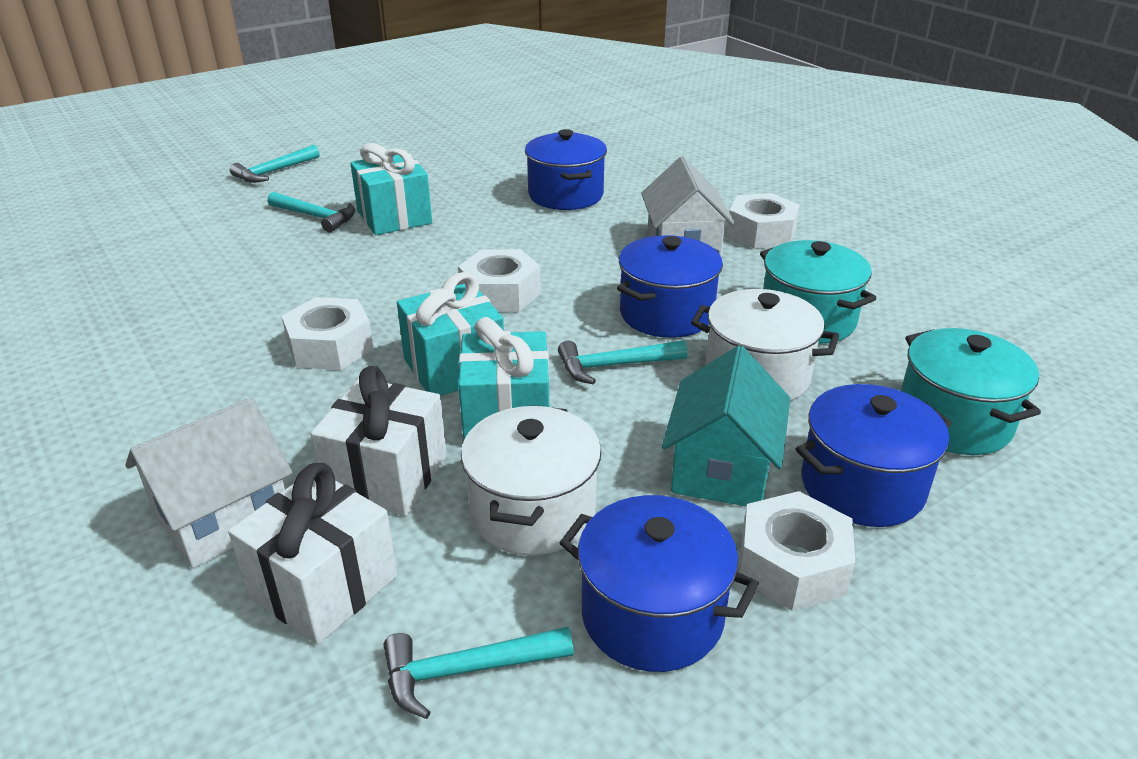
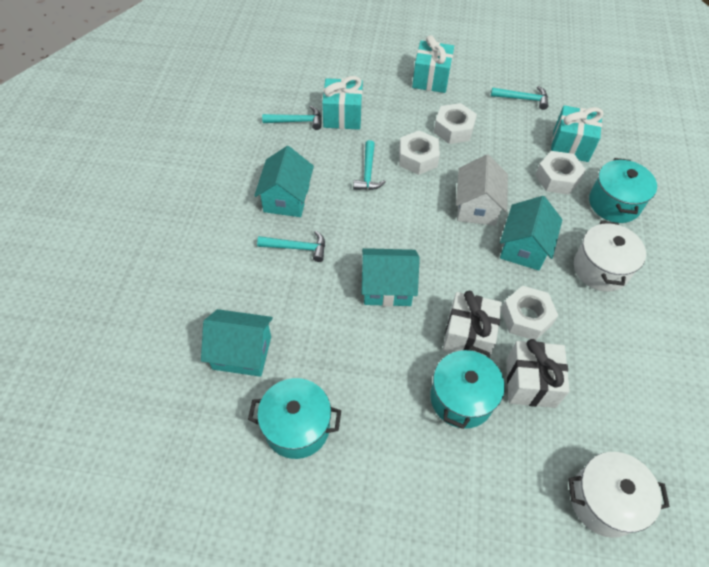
blue pot: 4 -> 0
turquoise house: 1 -> 4
turquoise pot: 2 -> 3
white house: 2 -> 1

